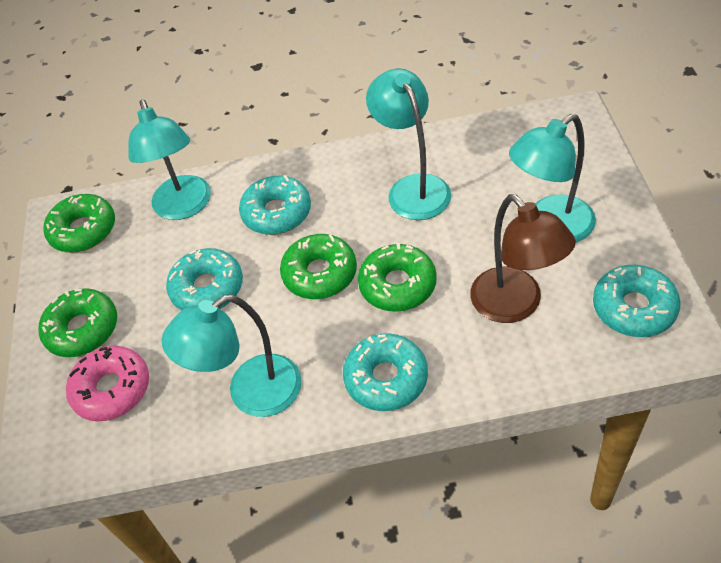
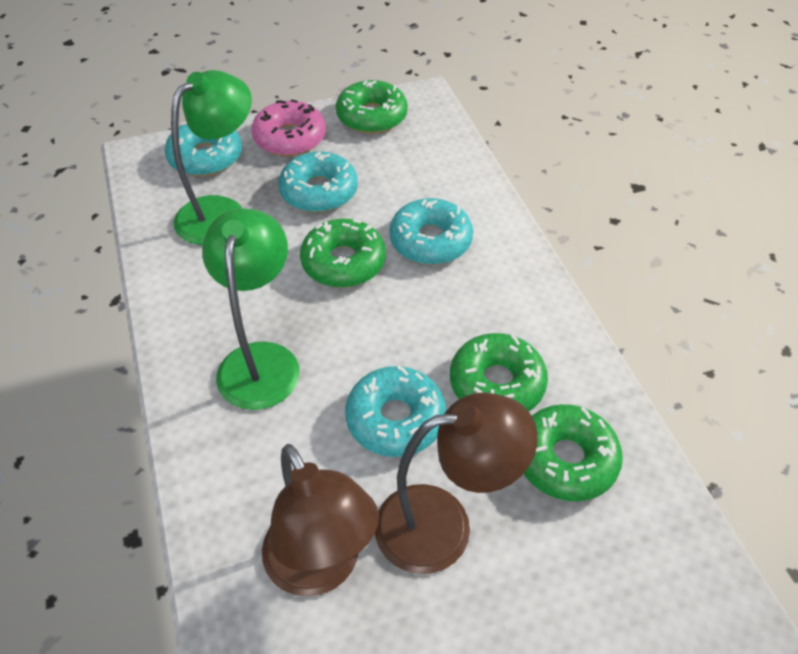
brown lamp: 1 -> 2
green lamp: 0 -> 2
turquoise lamp: 4 -> 0

